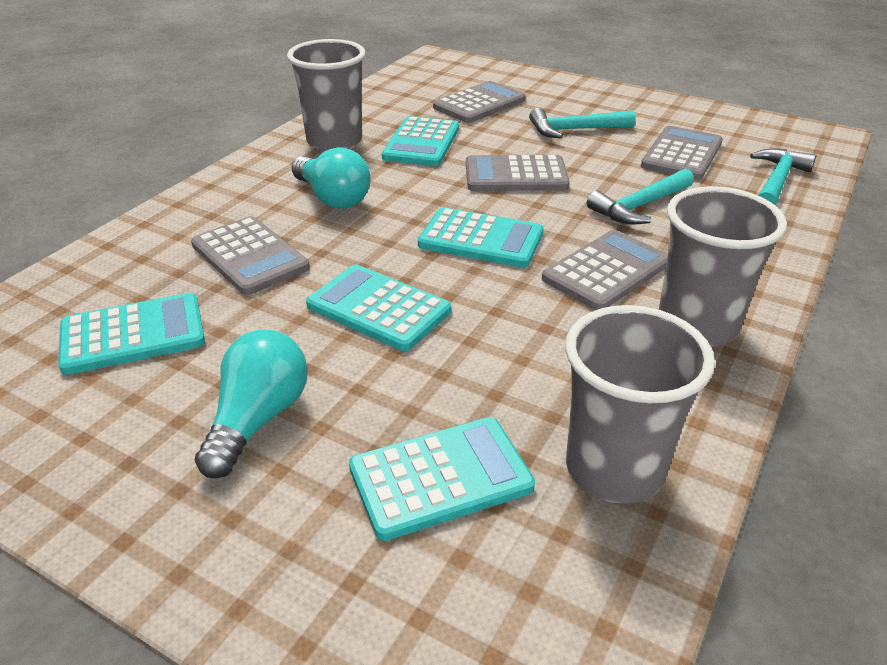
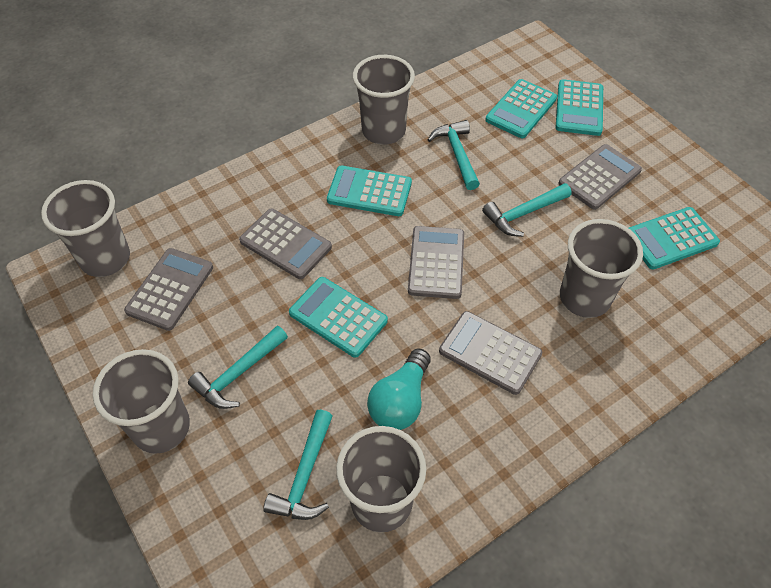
grey cup: 3 -> 5
turquoise hammer: 3 -> 4
turquoise light bulb: 2 -> 1

